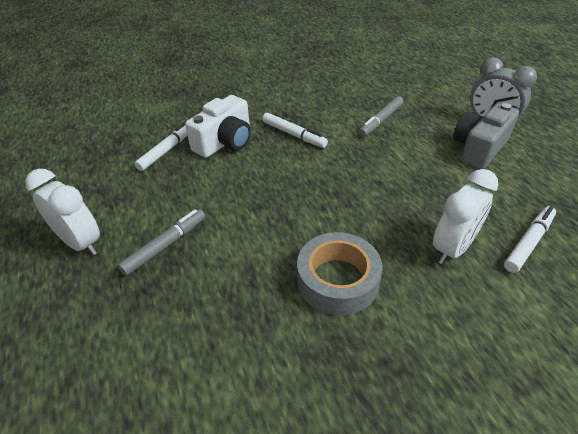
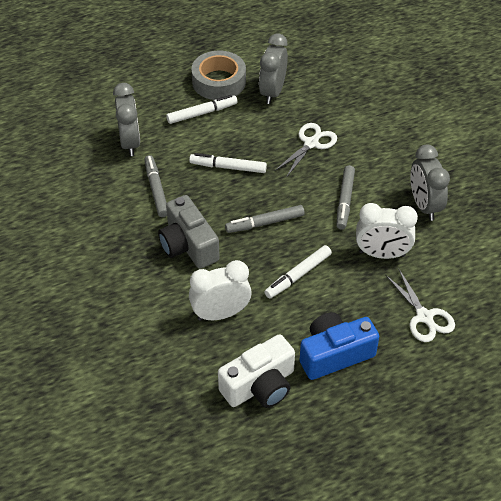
blue camera: 0 -> 1
grey clock: 1 -> 3
grey marker: 2 -> 3
white scissors: 0 -> 2

